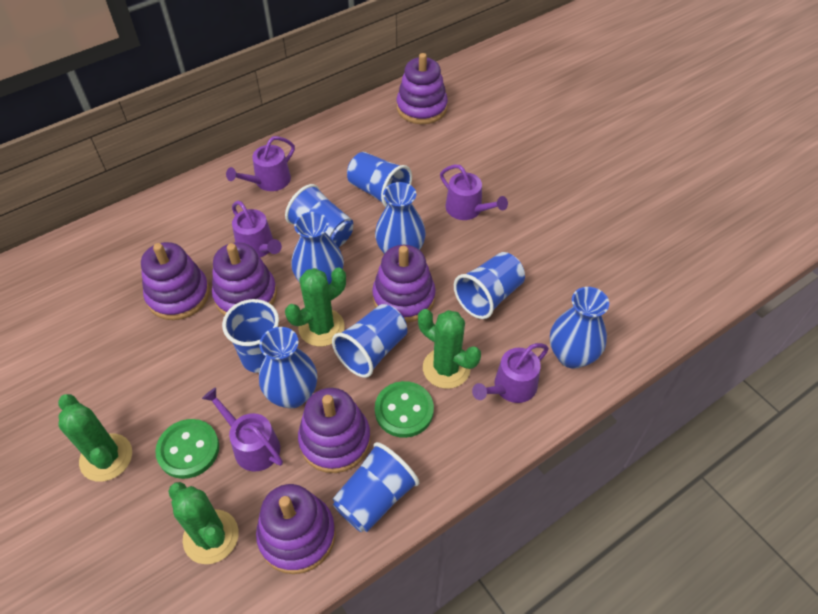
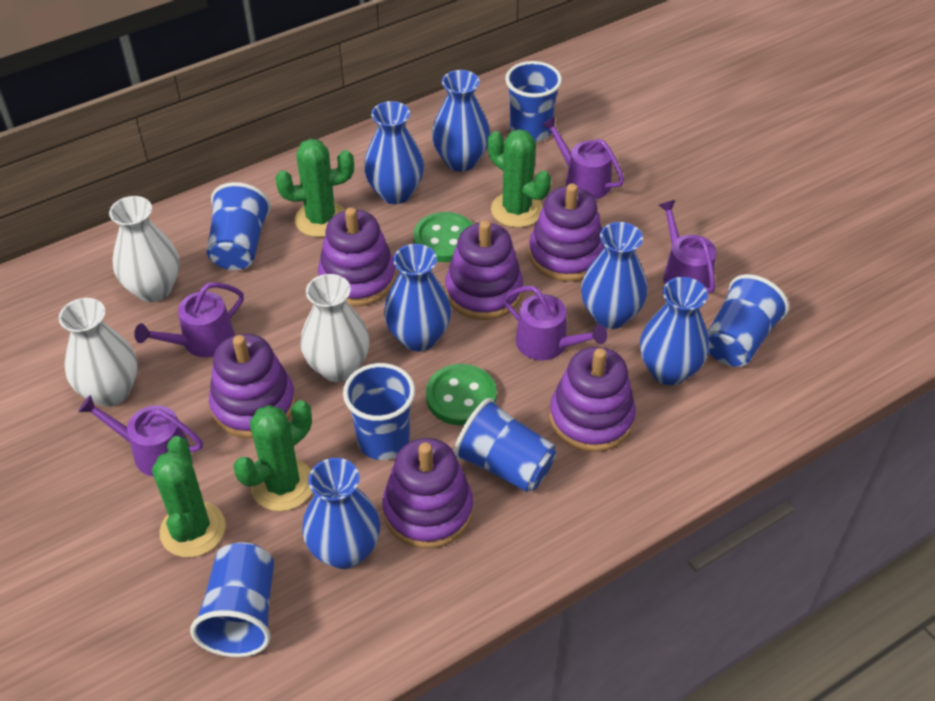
blue vase: 4 -> 6
white vase: 0 -> 3

